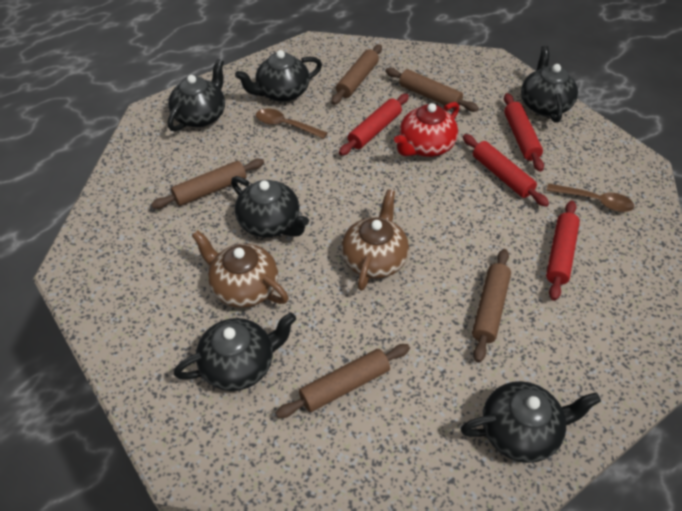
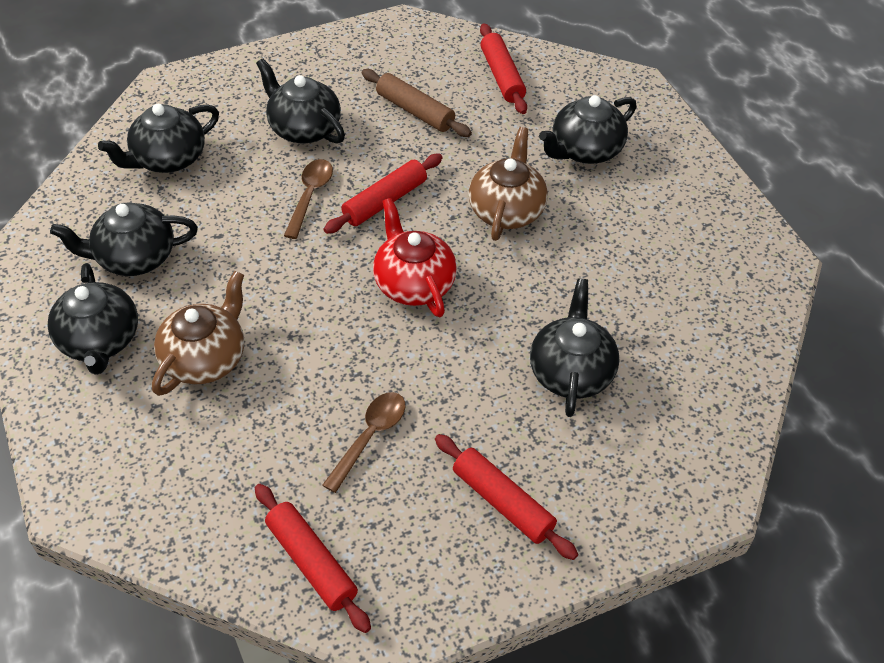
brown rolling pin: 5 -> 1

